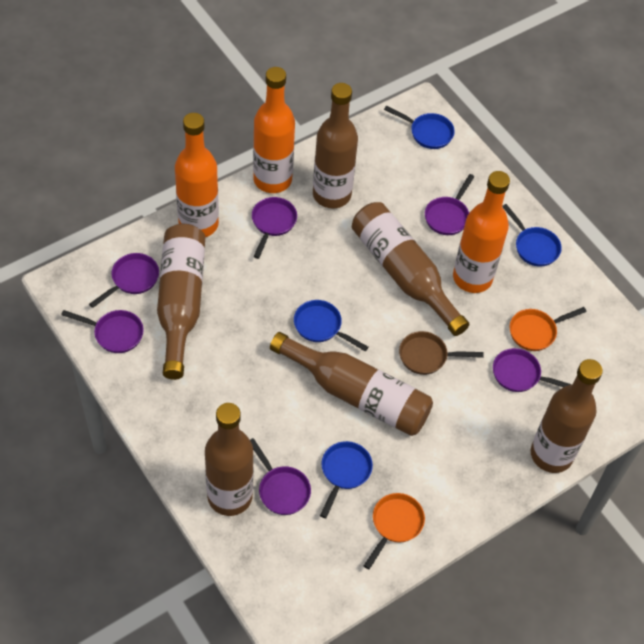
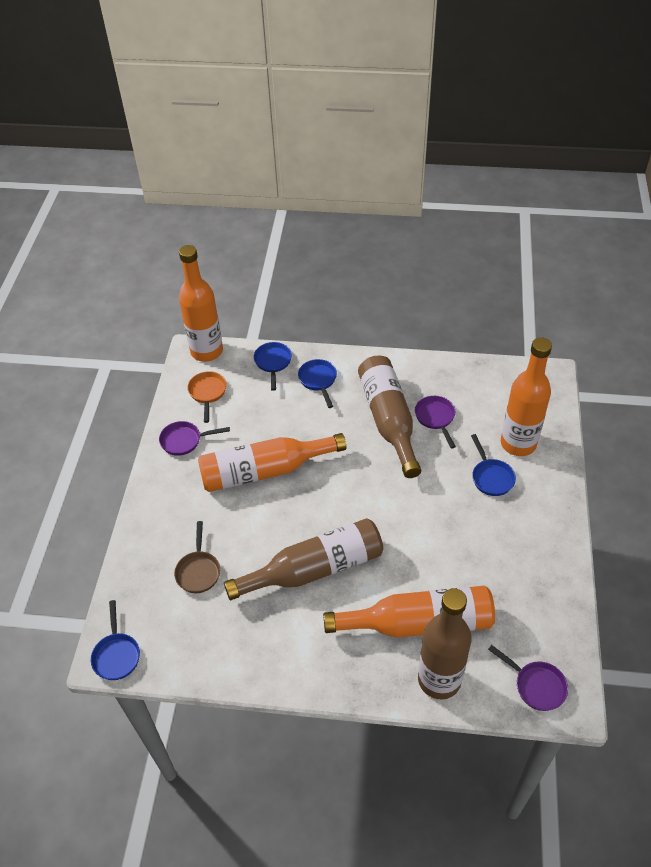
brown bottle: 6 -> 3
orange bottle: 3 -> 4
orange pan: 2 -> 1
purple pan: 6 -> 3

